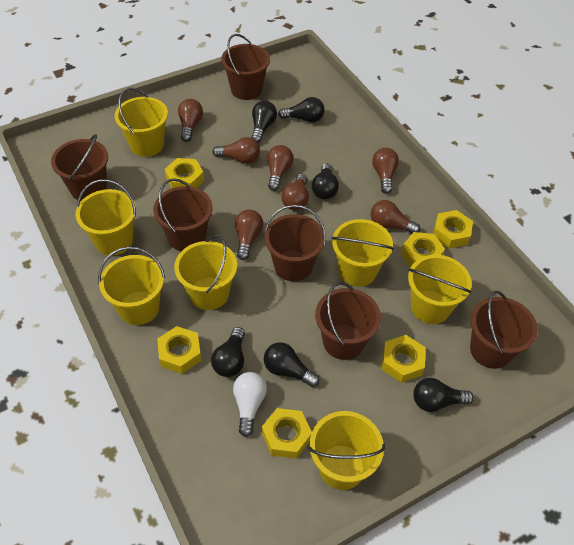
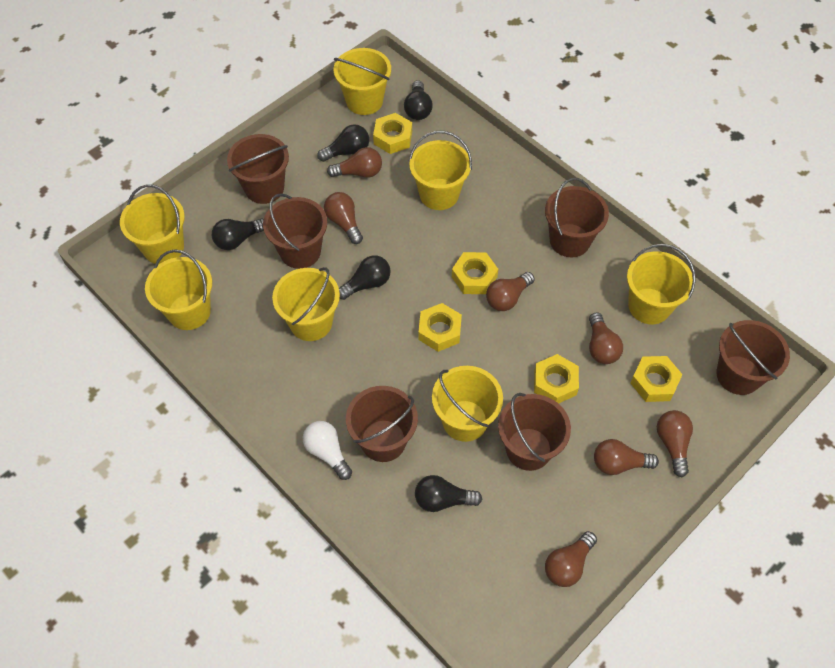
black light bulb: 6 -> 5
yellow nut: 6 -> 5

